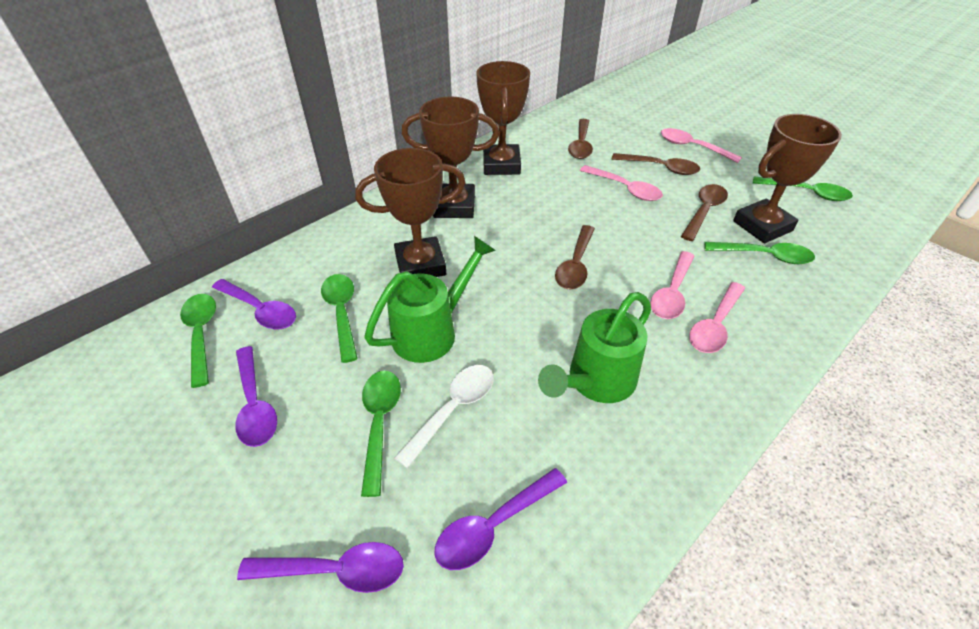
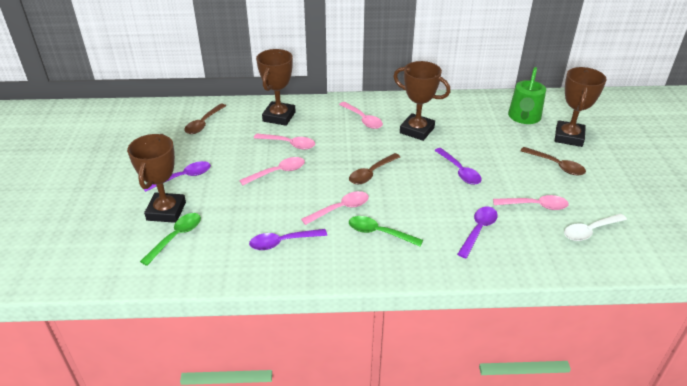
brown spoon: 4 -> 3
green spoon: 5 -> 2
green watering can: 2 -> 1
pink spoon: 4 -> 5

